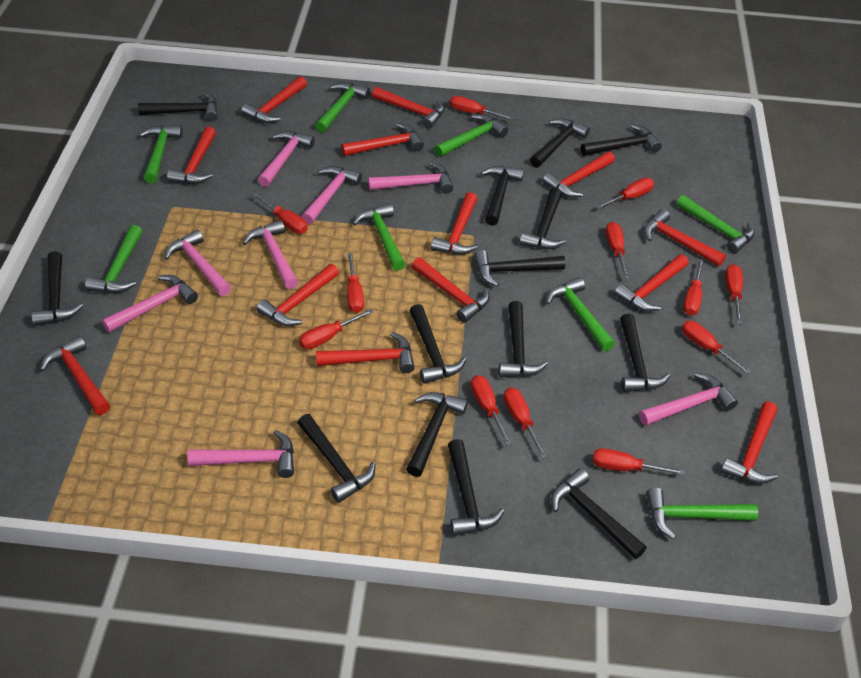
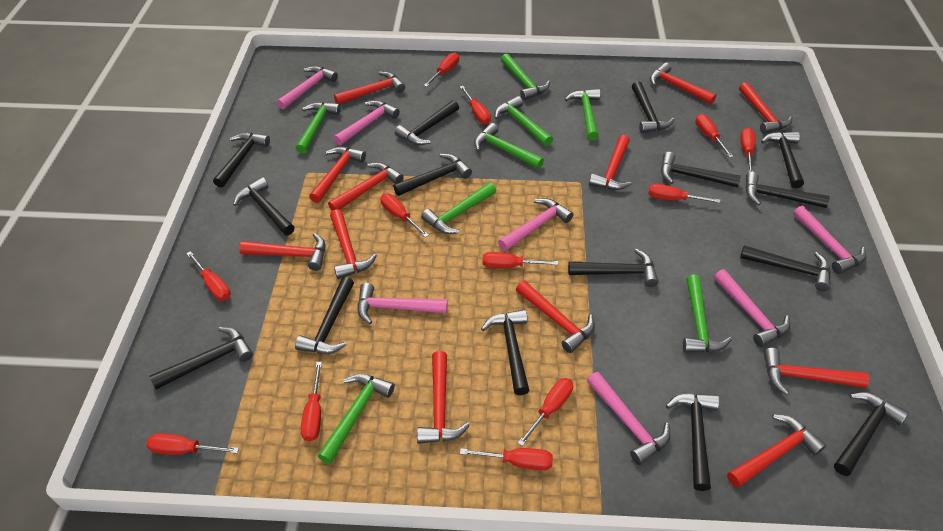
black hammer: 14 -> 15
pink hammer: 8 -> 7
red hammer: 13 -> 12

